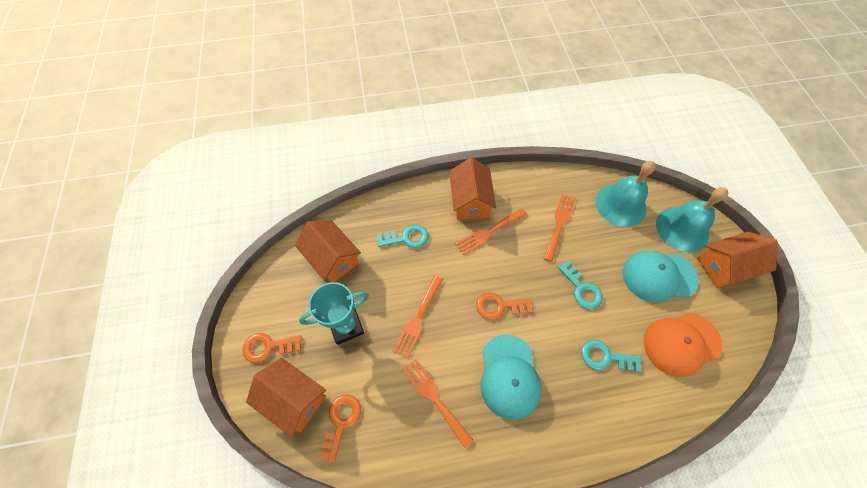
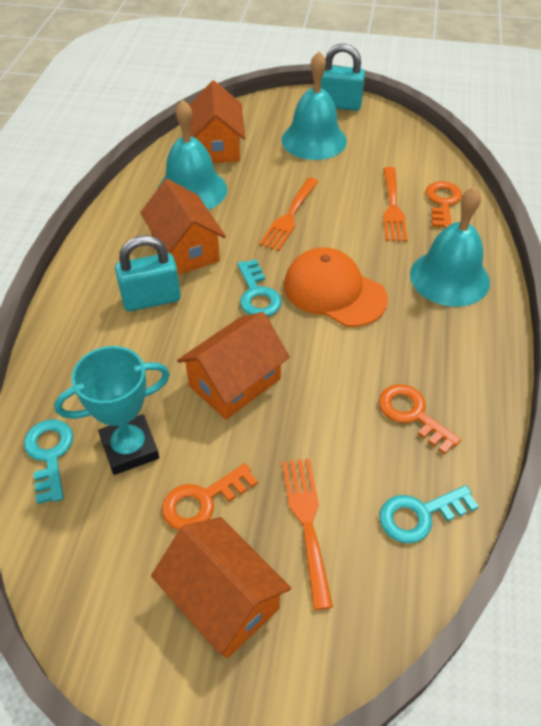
orange fork: 4 -> 3
turquoise bell: 2 -> 3
turquoise cap: 2 -> 0
turquoise padlock: 0 -> 2

